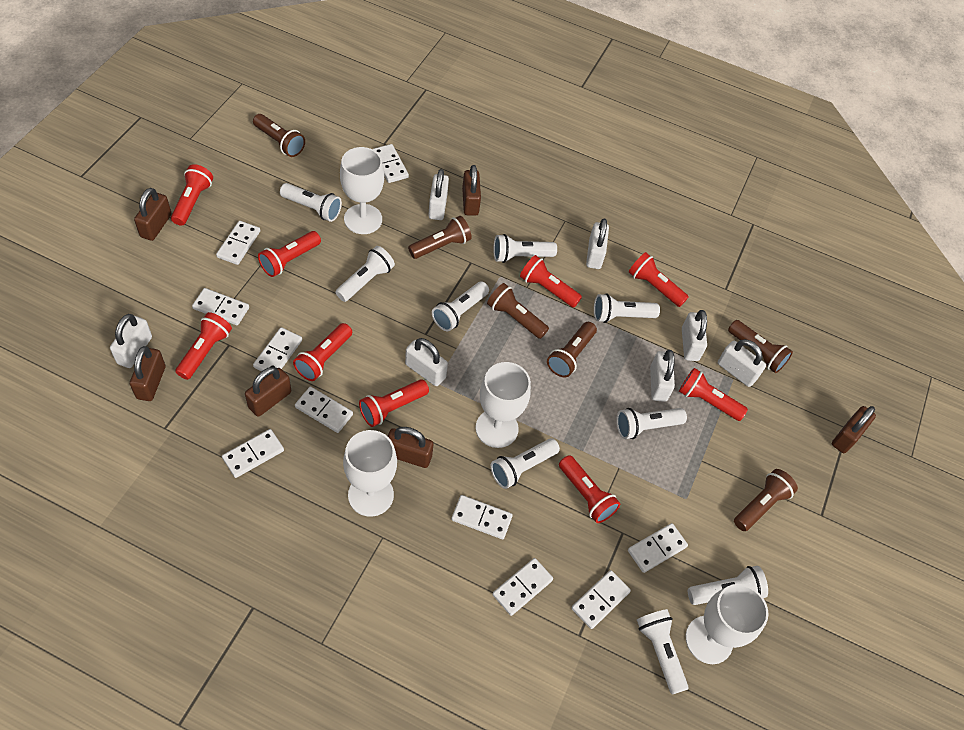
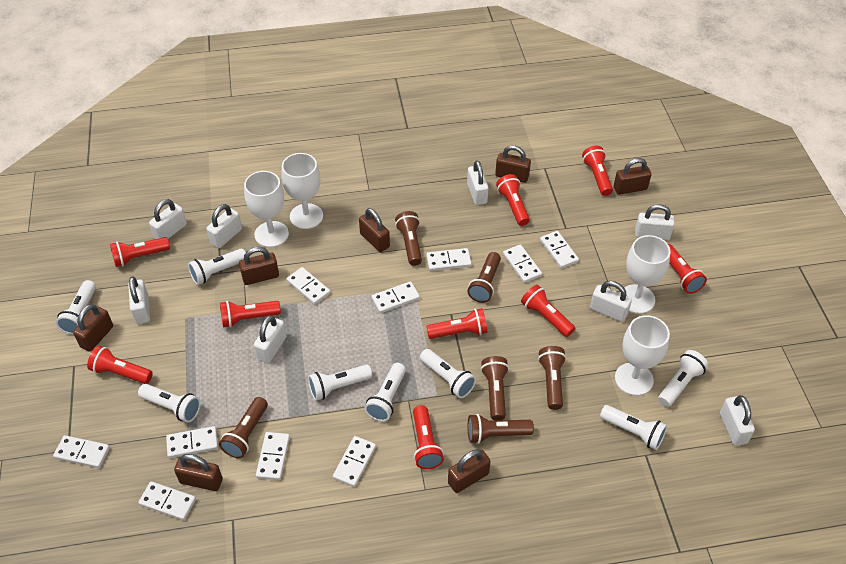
brown padlock: 6 -> 7
white flashlight: 9 -> 8
white padlock: 7 -> 8

